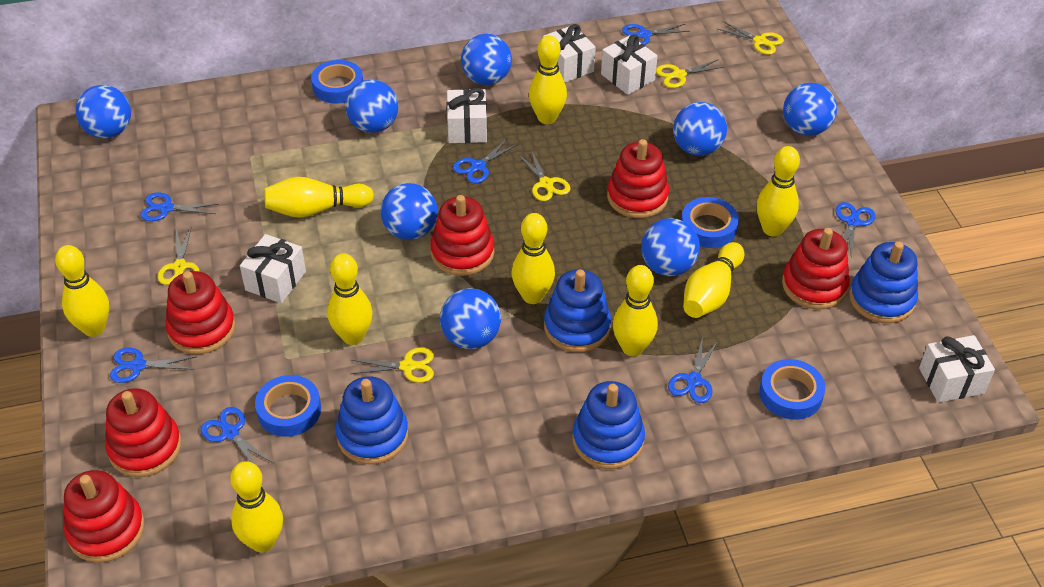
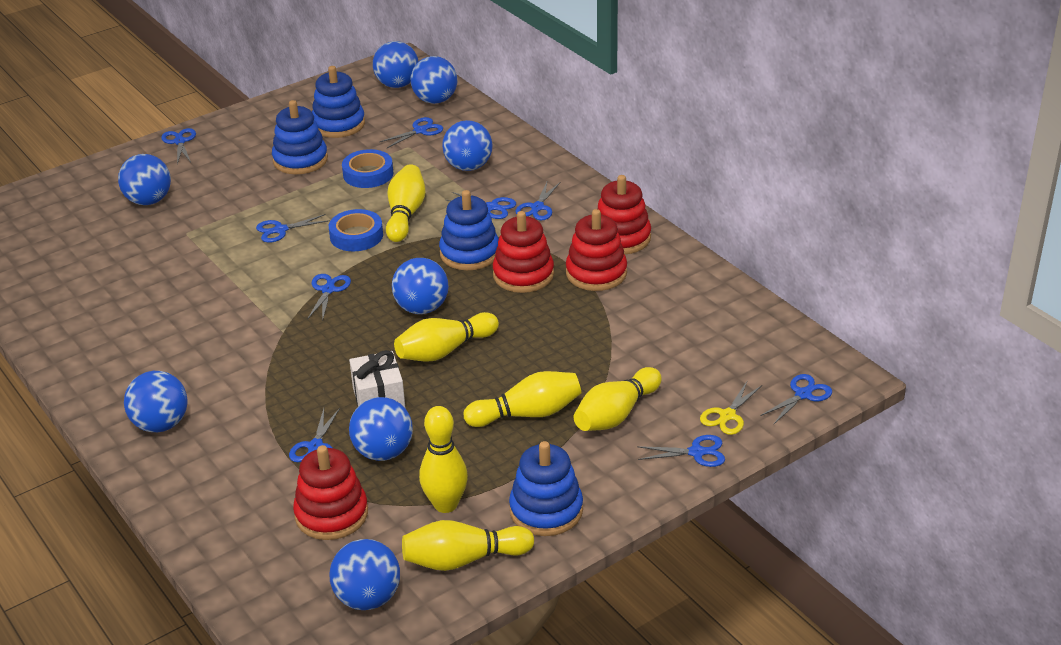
blue scissors: 7 -> 9
blue tape: 4 -> 2
red stacking toy: 6 -> 4
white gift: 5 -> 1
yellow bowling pin: 9 -> 6
yellow scissors: 5 -> 1

